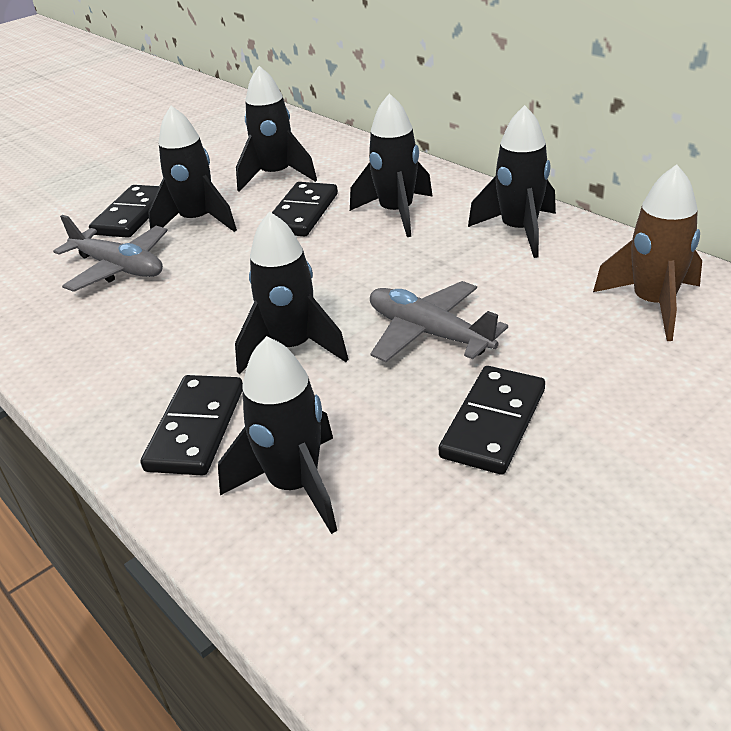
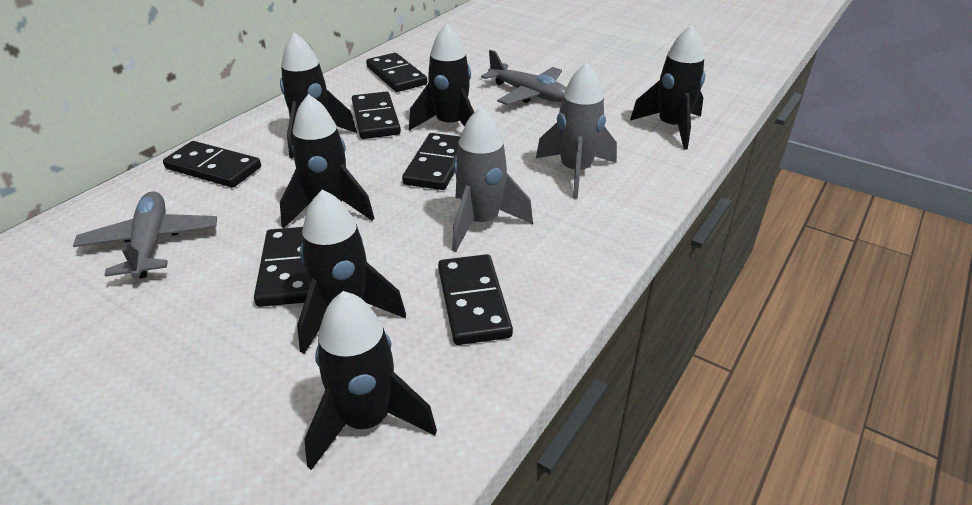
black domino: 4 -> 6
brown rocket: 1 -> 0
grey rocket: 0 -> 2

